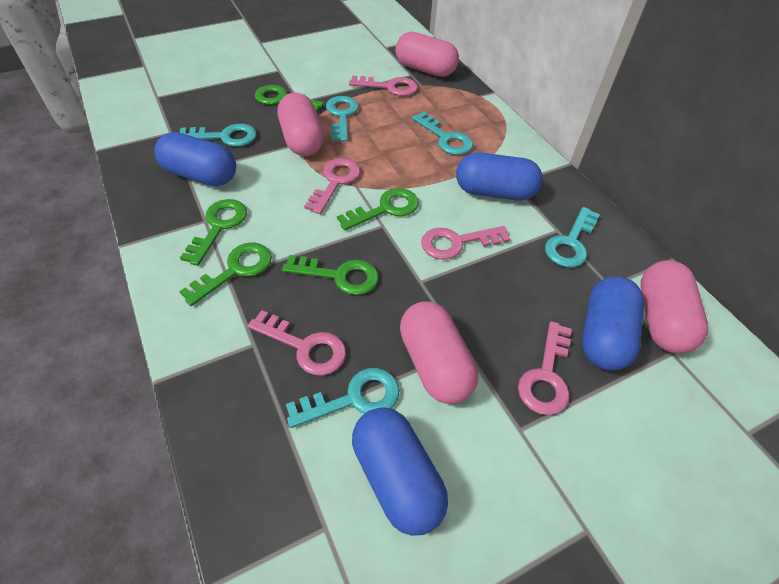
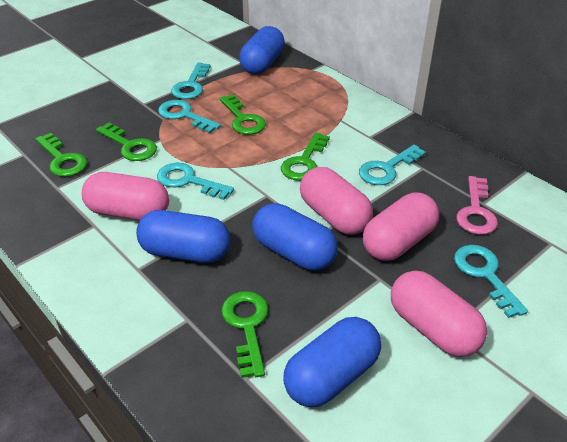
pink key: 5 -> 1

